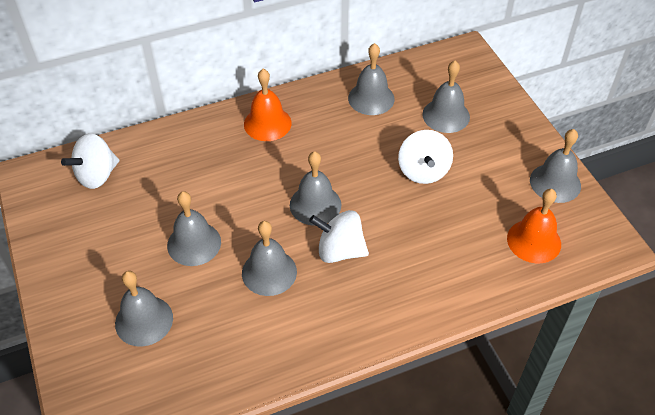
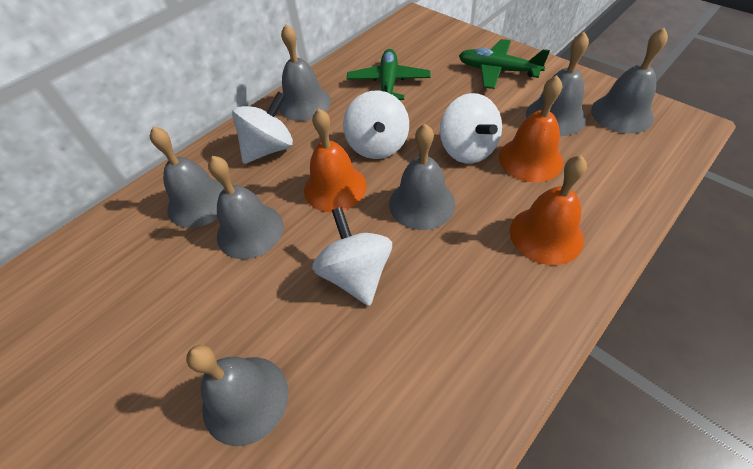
green plane: 0 -> 2
orange bell: 2 -> 3
white spinning top: 3 -> 4

